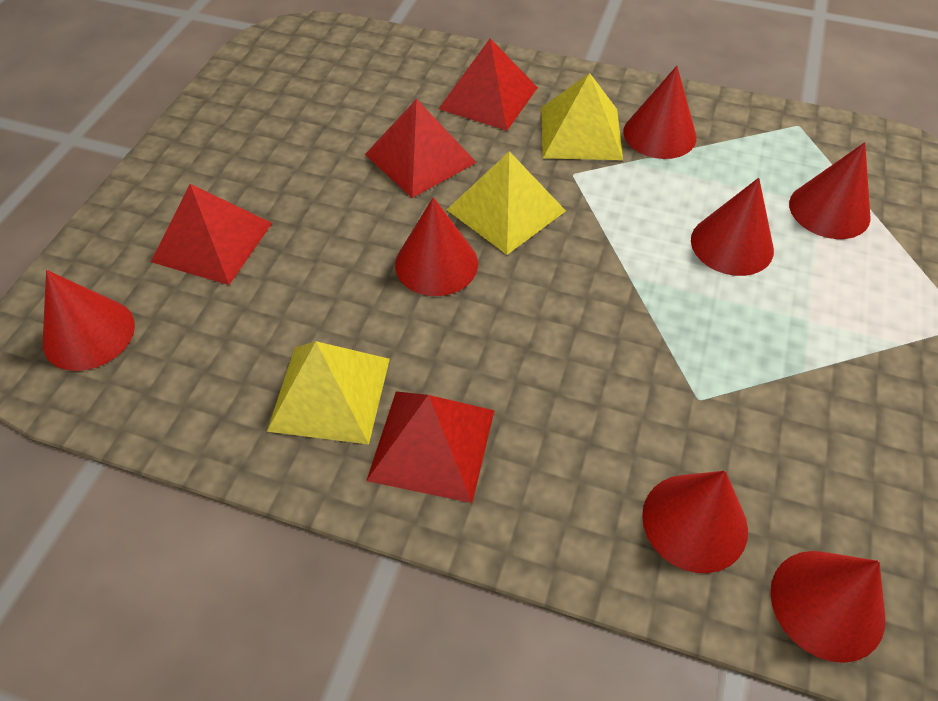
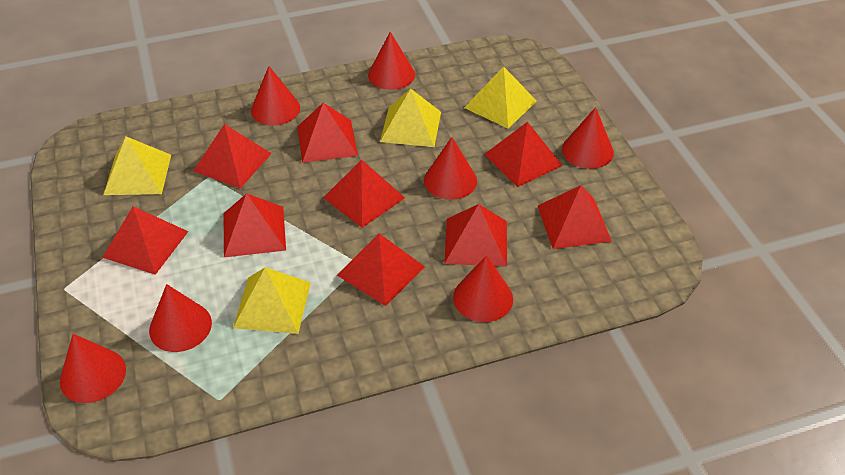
red pyramid: 4 -> 9
yellow pyramid: 3 -> 4

